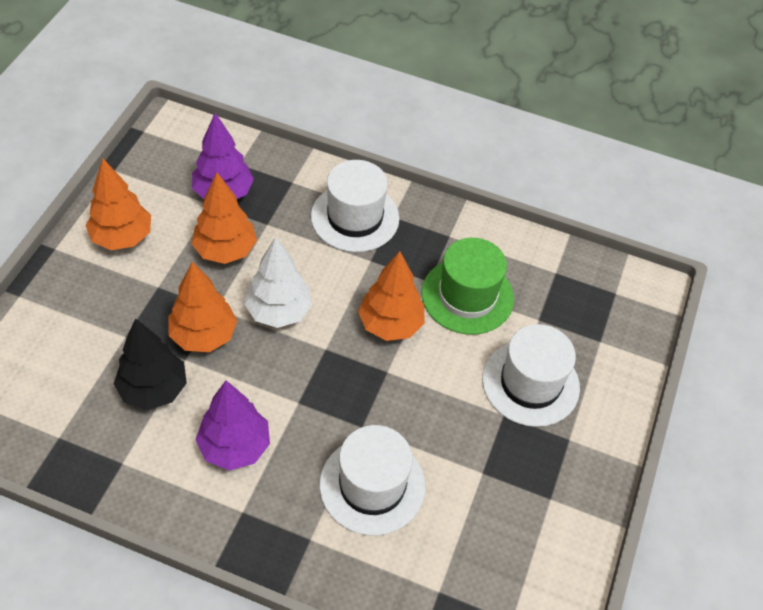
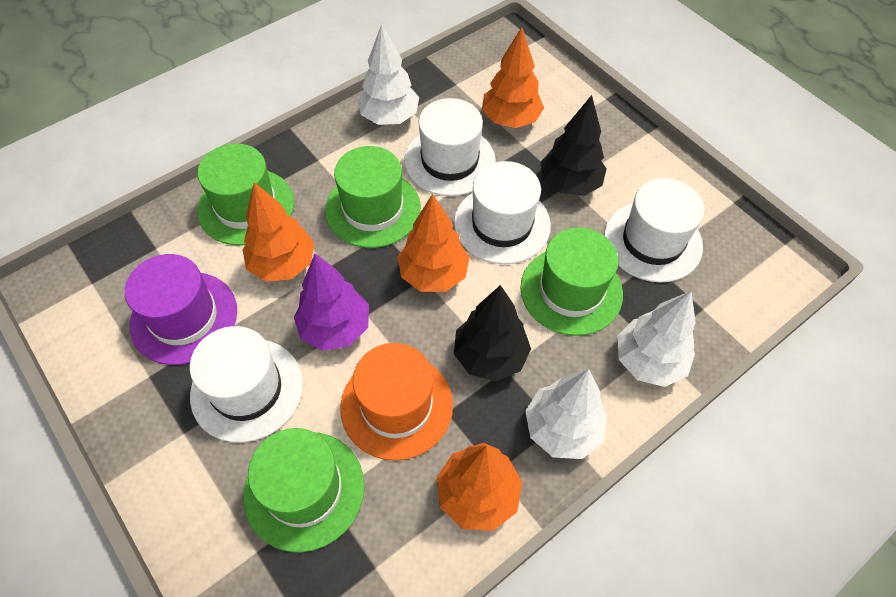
black tree: 1 -> 2
green hat: 1 -> 4
orange hat: 0 -> 1
purple hat: 0 -> 1
purple tree: 2 -> 1
white hat: 3 -> 4
white tree: 1 -> 3

